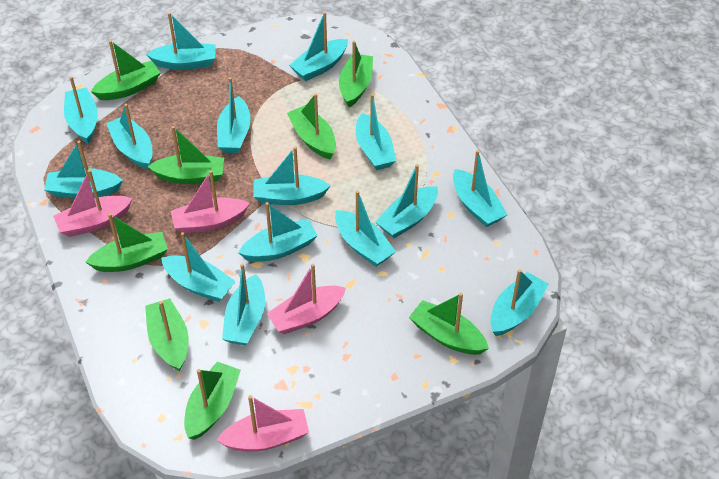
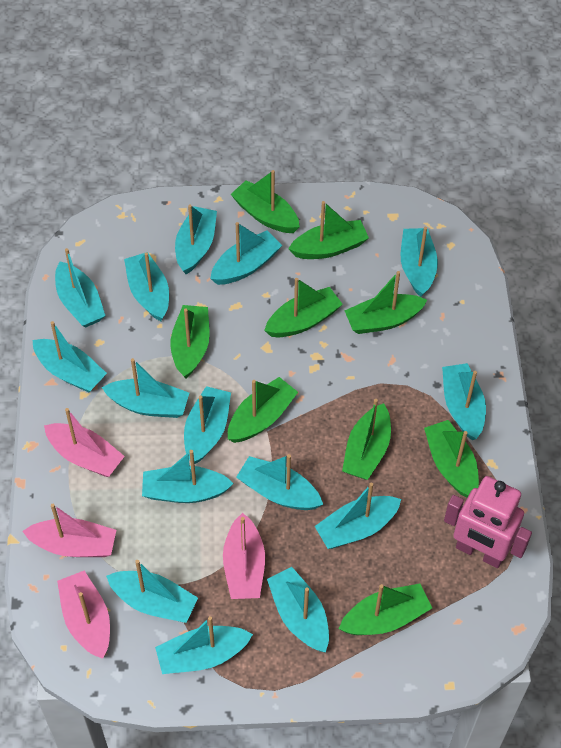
green boat: 8 -> 9
pink robot: 0 -> 1

